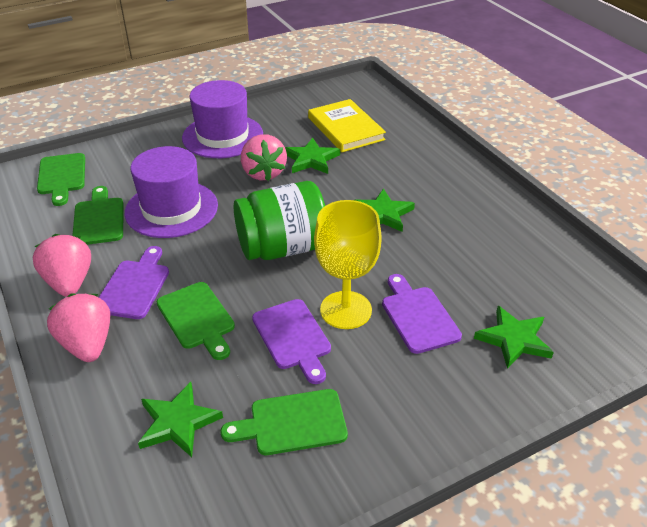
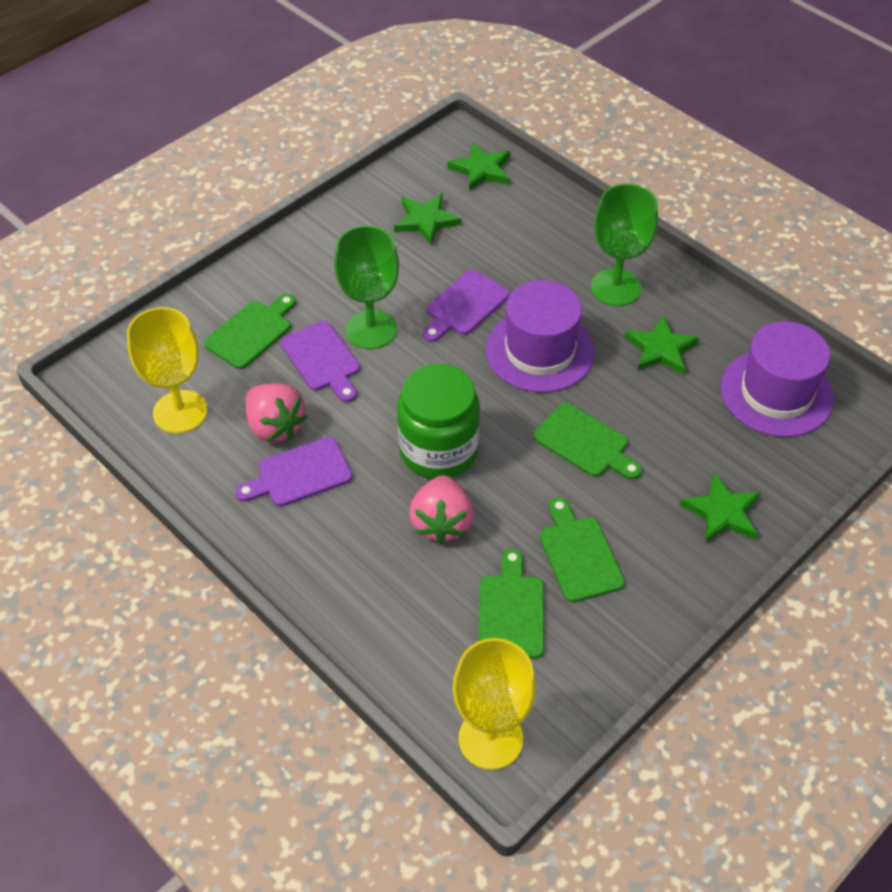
green goblet: 0 -> 2
pink strawberry: 3 -> 2
yellow book: 1 -> 0
yellow goblet: 1 -> 2

